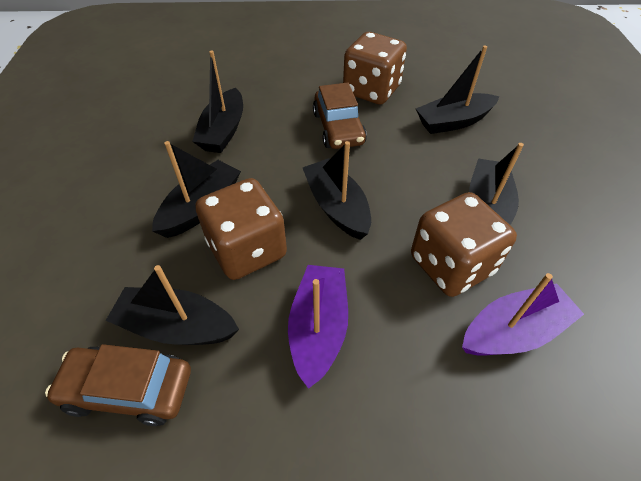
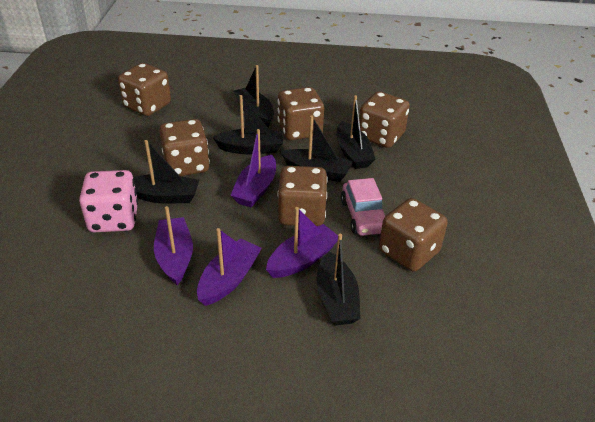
brown car: 2 -> 0
brown dice: 3 -> 6
pink car: 0 -> 1
pink dice: 0 -> 1
purple boat: 2 -> 4

